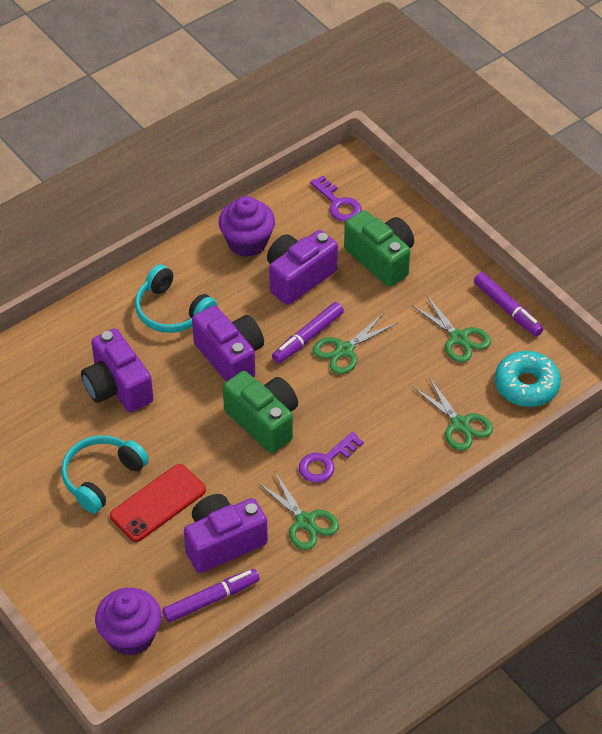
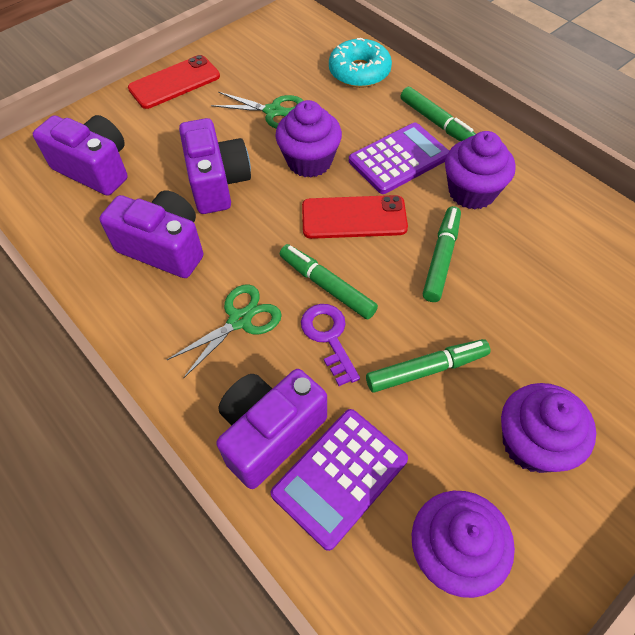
green camera: 2 -> 0
green marker: 0 -> 4
green scissors: 4 -> 2
purple calculator: 0 -> 2
purple cupcake: 2 -> 4
purple key: 2 -> 1
purple marker: 3 -> 0
red phone: 1 -> 2
turquoise headphones: 2 -> 0

